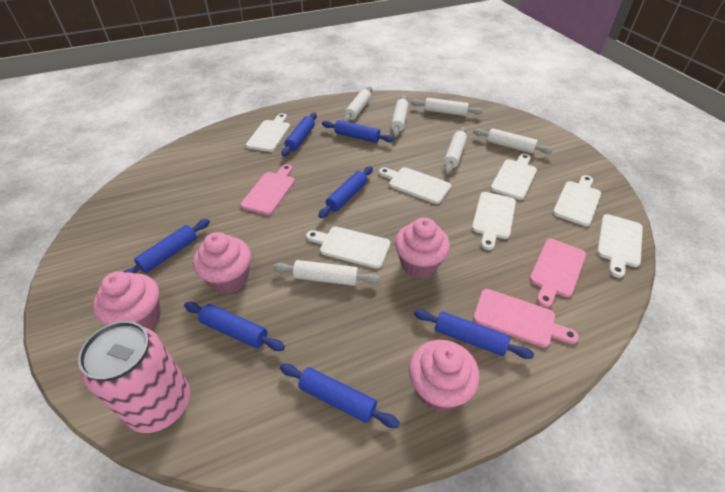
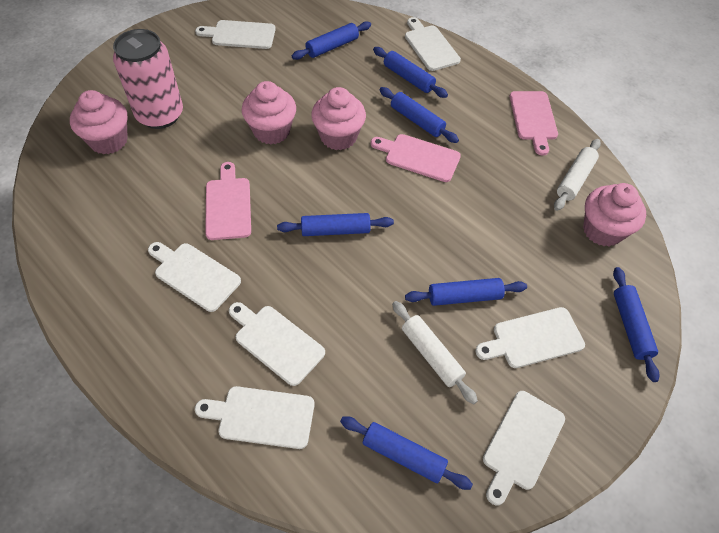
white rolling pin: 6 -> 2

